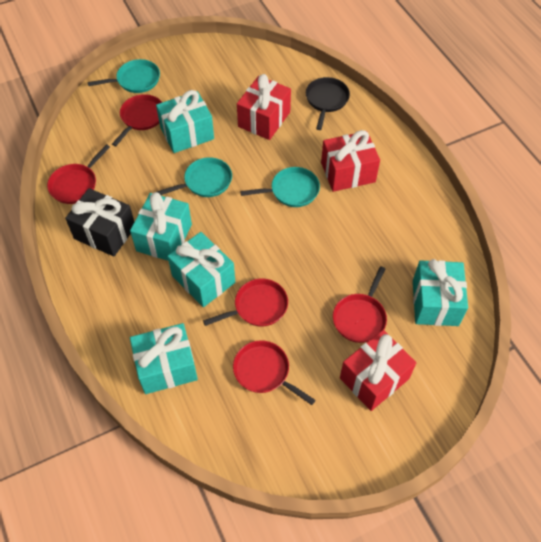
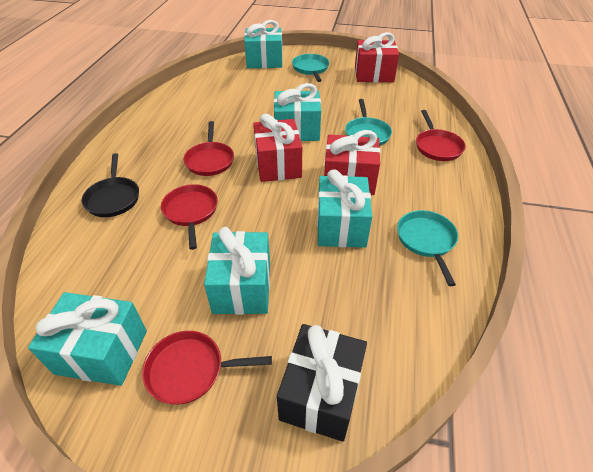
red pan: 5 -> 4

